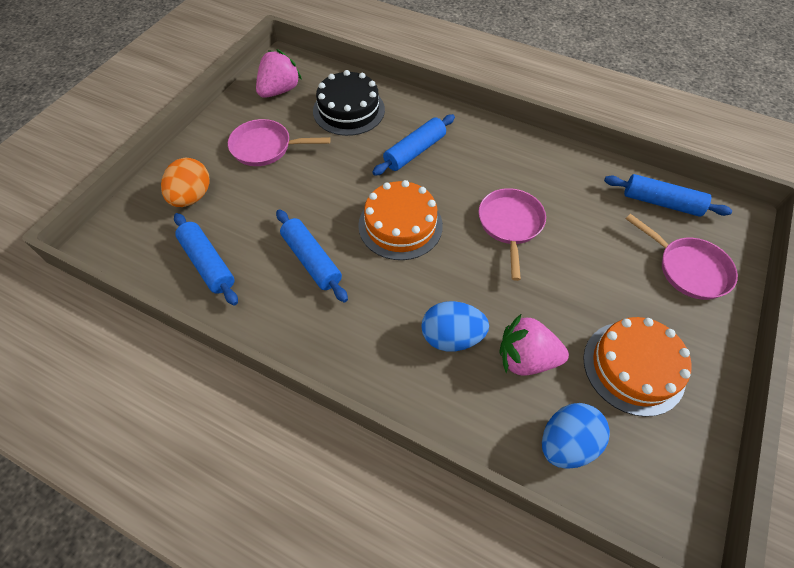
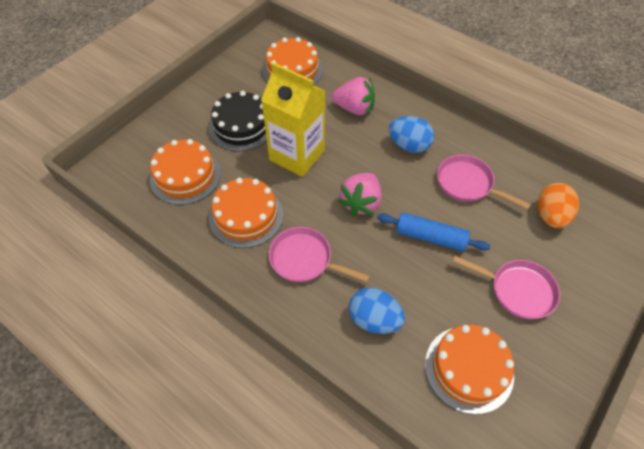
blue rolling pin: 4 -> 1
orange cake: 2 -> 4
yellow carton: 0 -> 1

